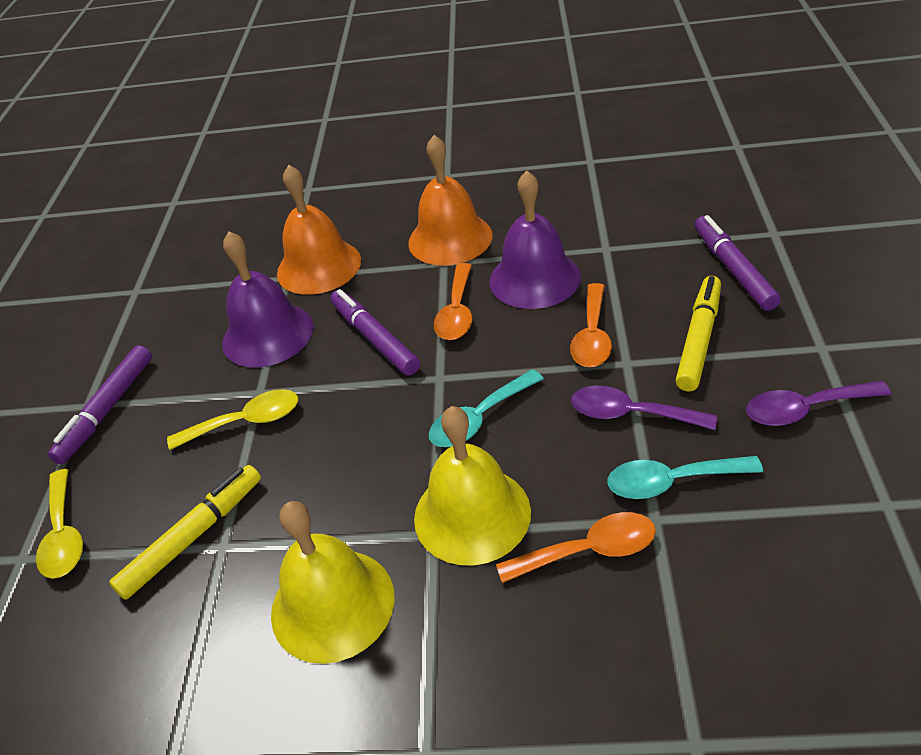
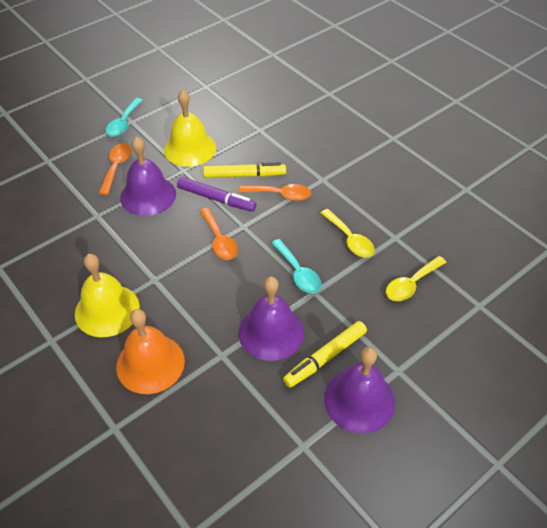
orange bell: 2 -> 1
purple bell: 2 -> 3
purple marker: 3 -> 1
purple spoon: 2 -> 0

